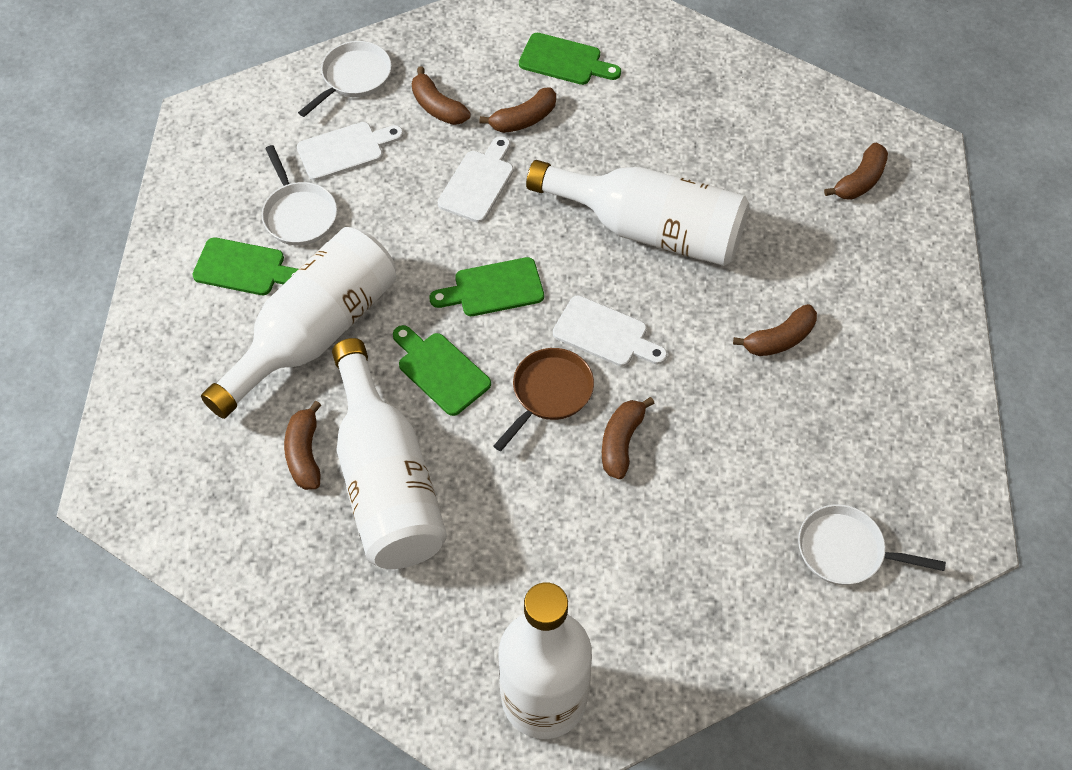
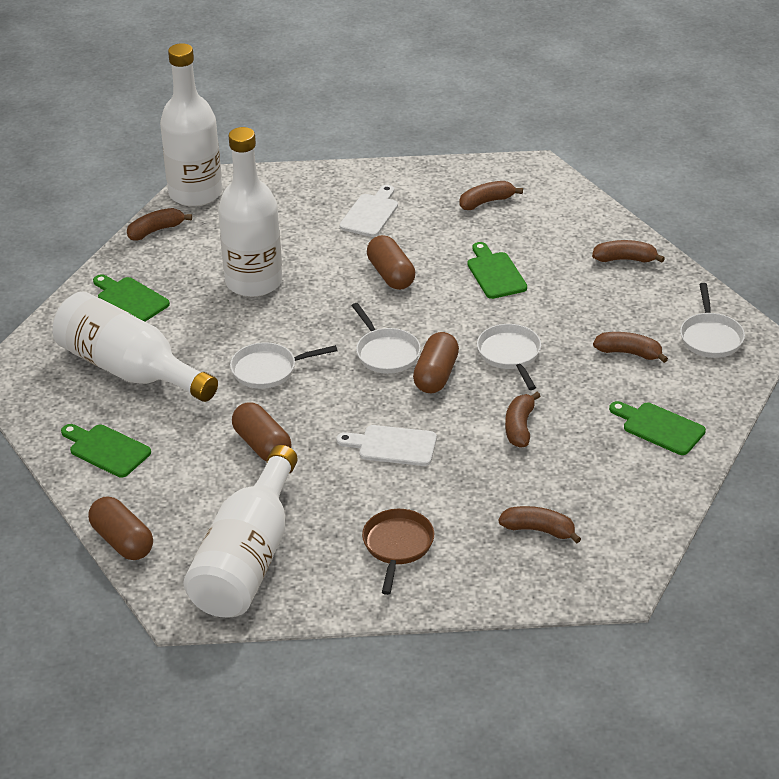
brown capsule: 0 -> 4
white cutting board: 3 -> 2
white pan: 3 -> 4

